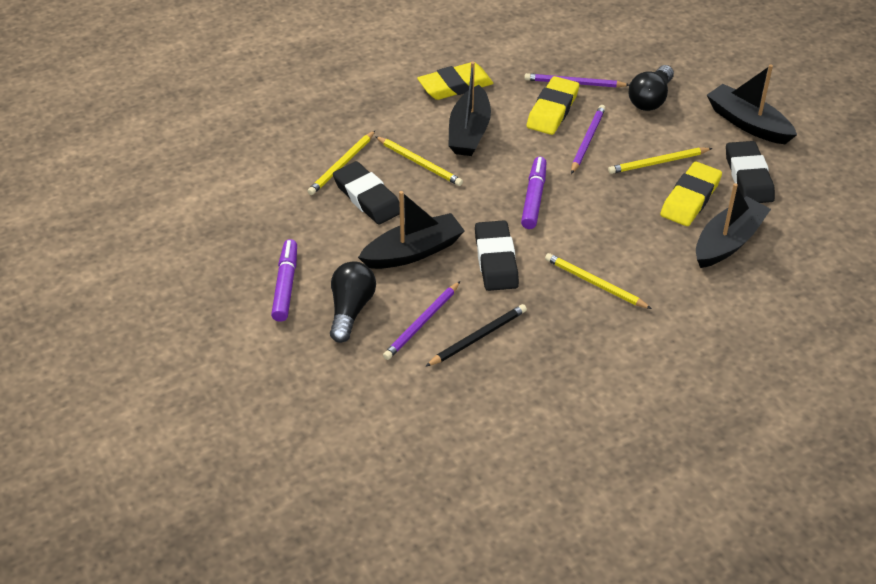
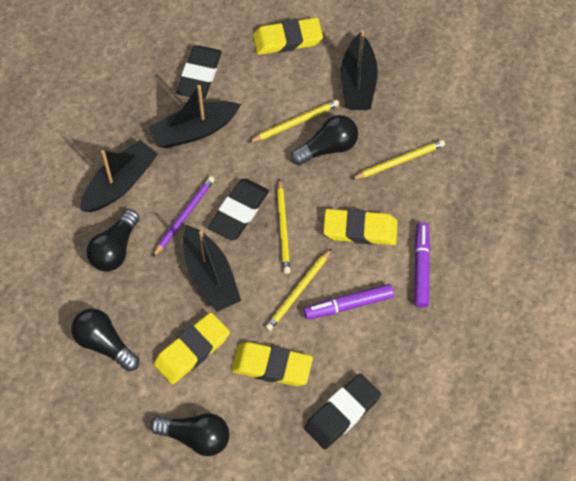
black light bulb: 2 -> 4
black pencil: 1 -> 0
purple pencil: 3 -> 1
yellow eraser: 3 -> 4

